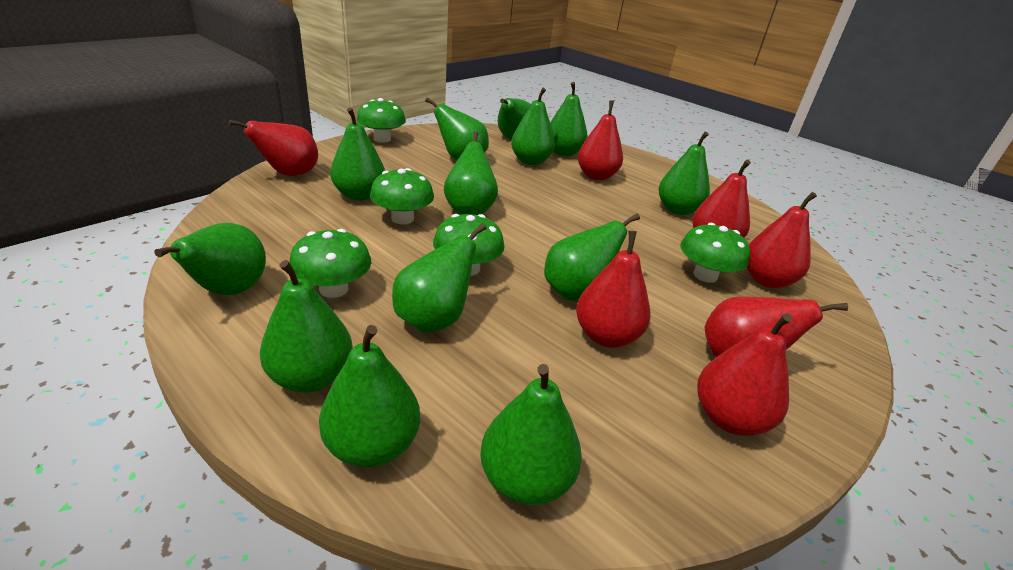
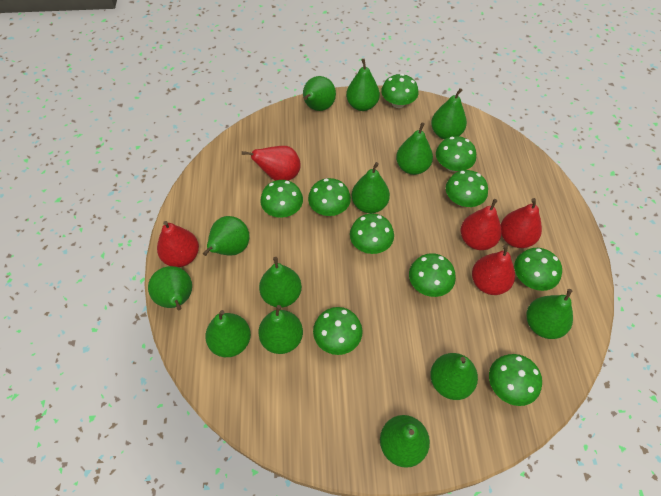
green mushroom: 5 -> 10
red pear: 7 -> 5

